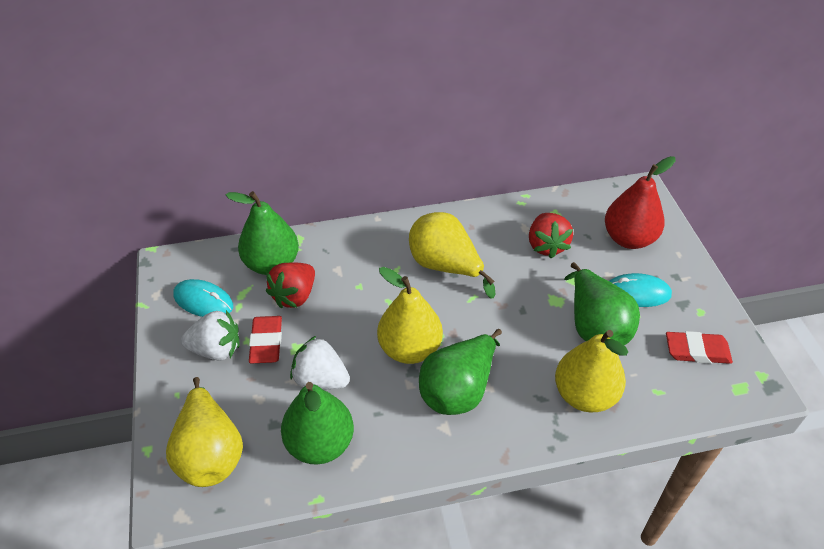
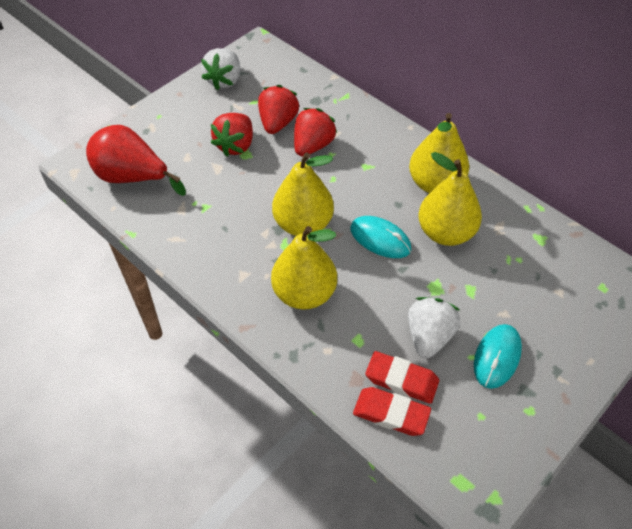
green pear: 4 -> 0
red strawberry: 2 -> 3

